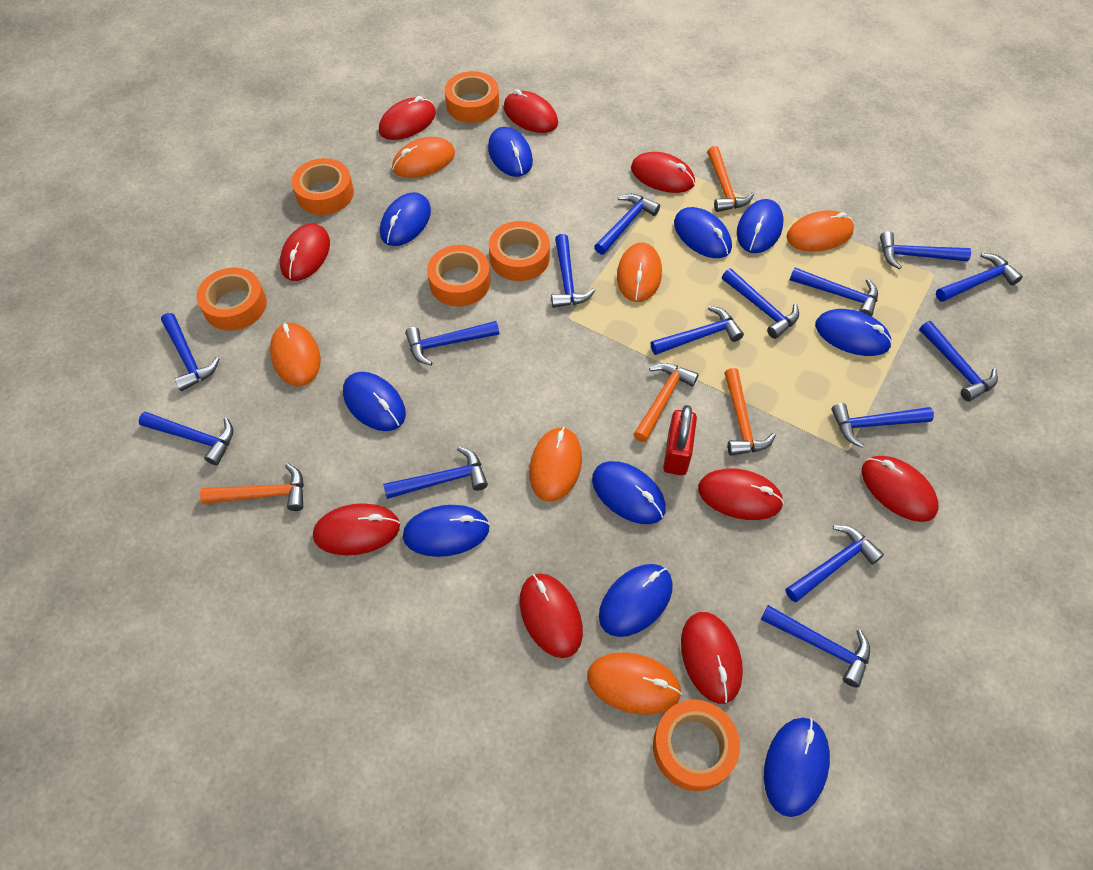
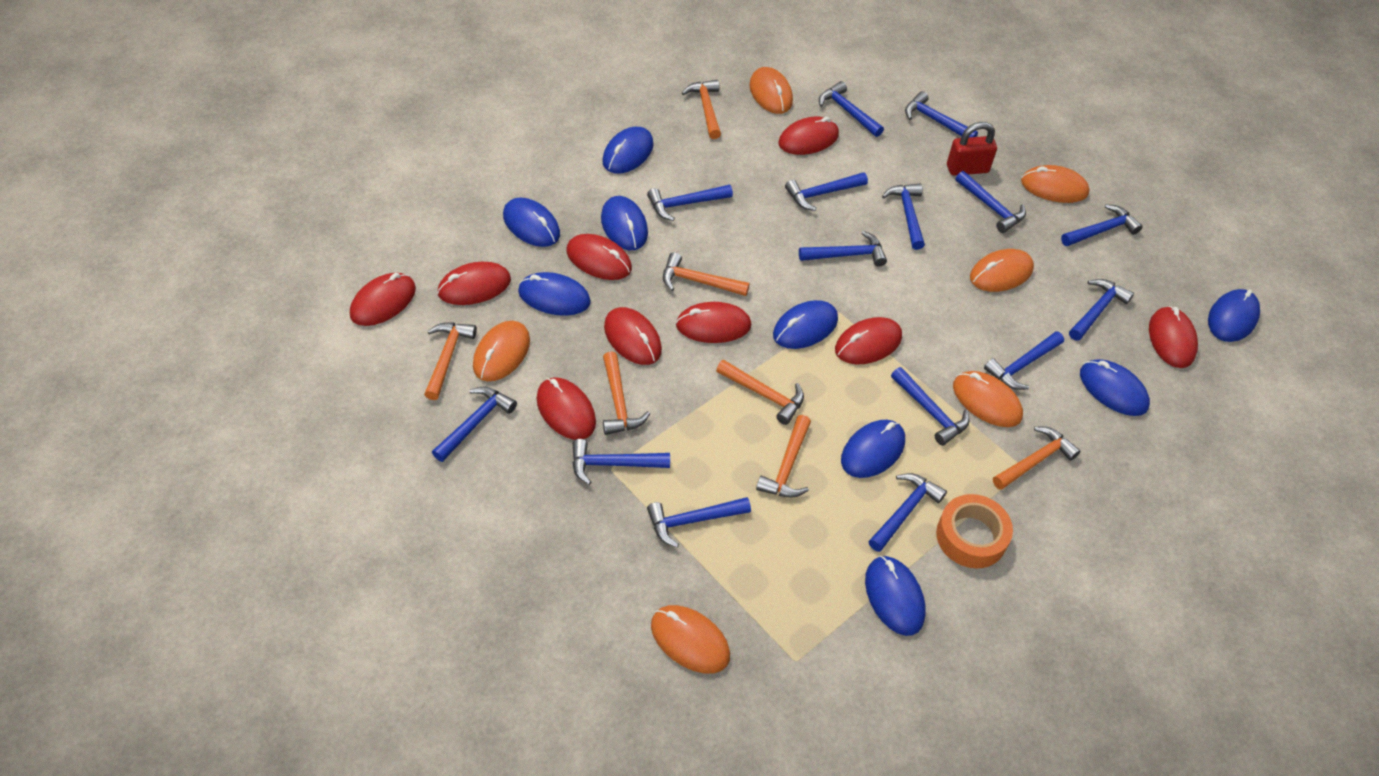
blue mouse: 10 -> 9
orange hammer: 4 -> 7
orange tape: 6 -> 1

